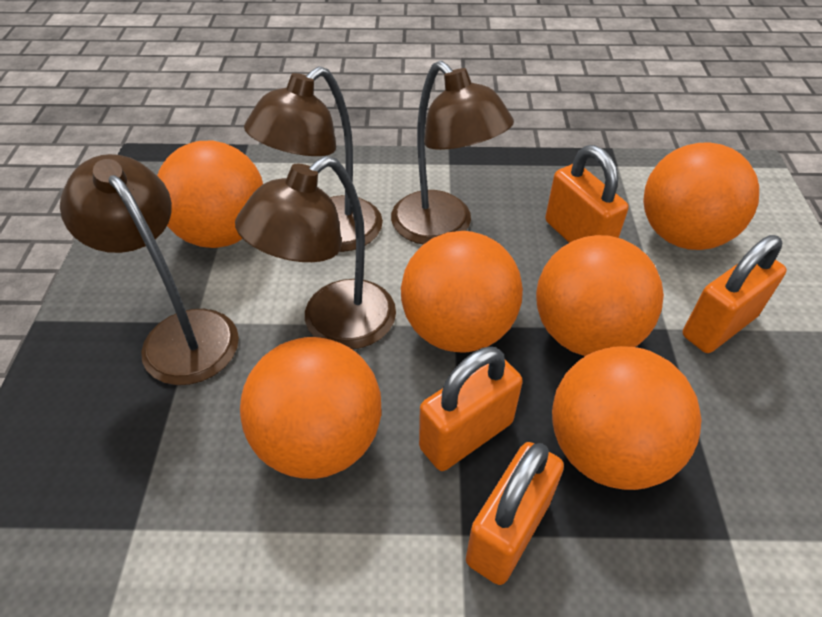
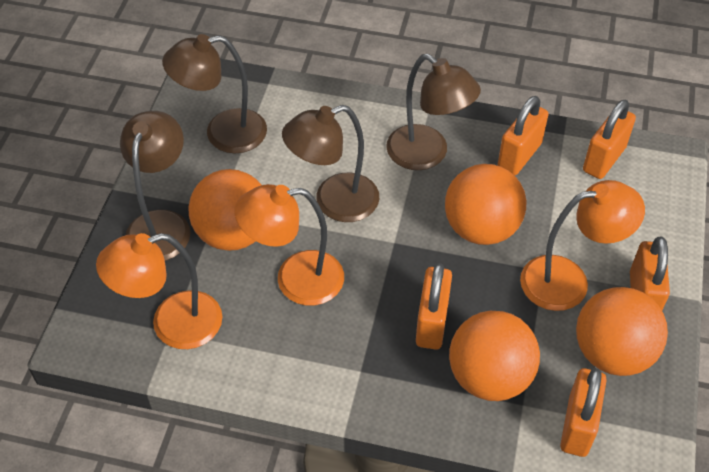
orange ball: 6 -> 4
orange lamp: 0 -> 3
orange padlock: 4 -> 5

